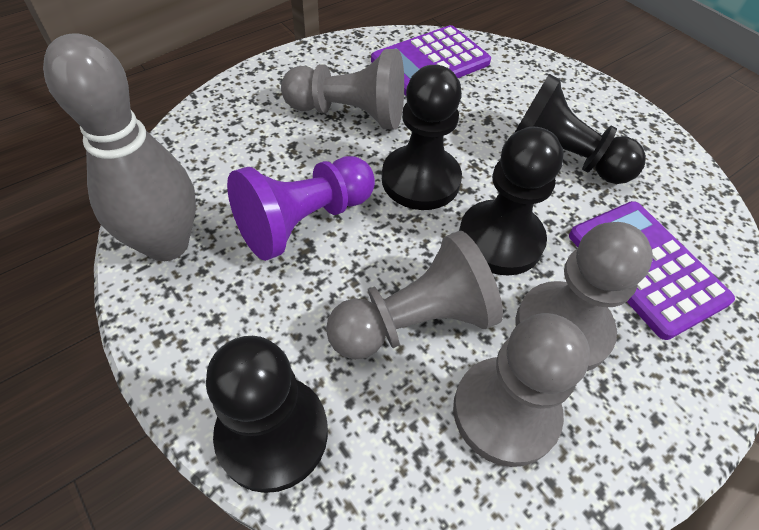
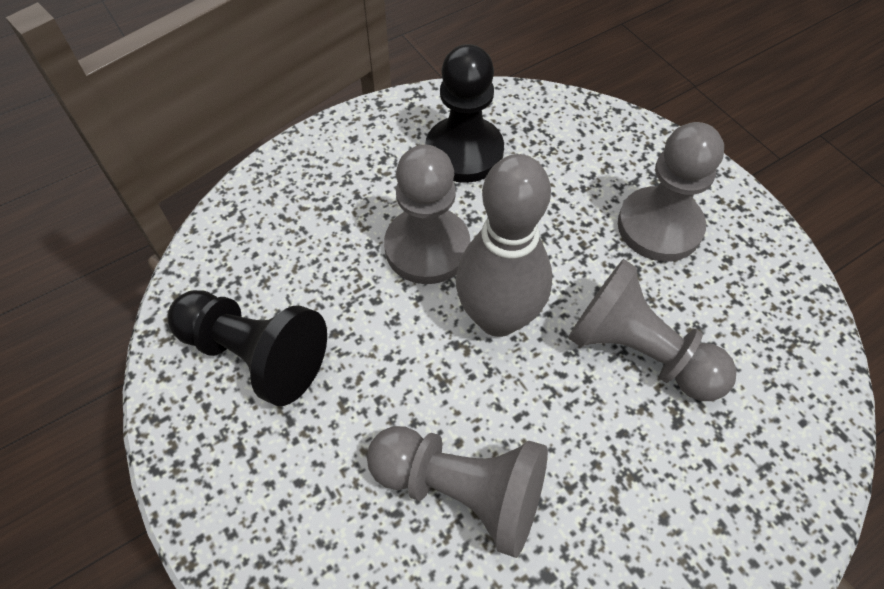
black pawn: 4 -> 2
purple calculator: 2 -> 0
purple pawn: 1 -> 0

